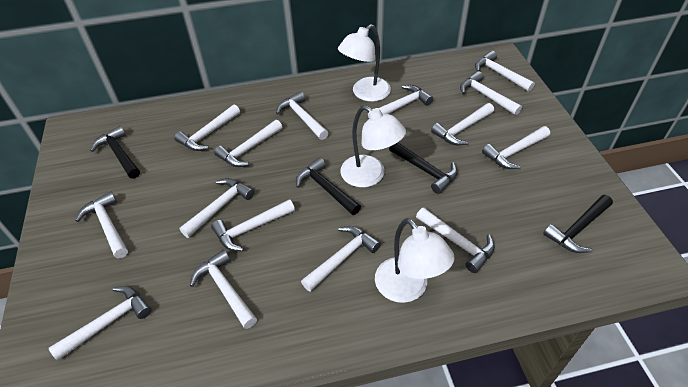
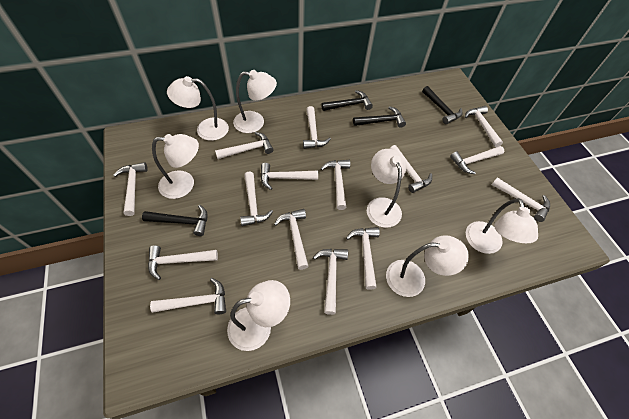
white lamp: 3 -> 7

